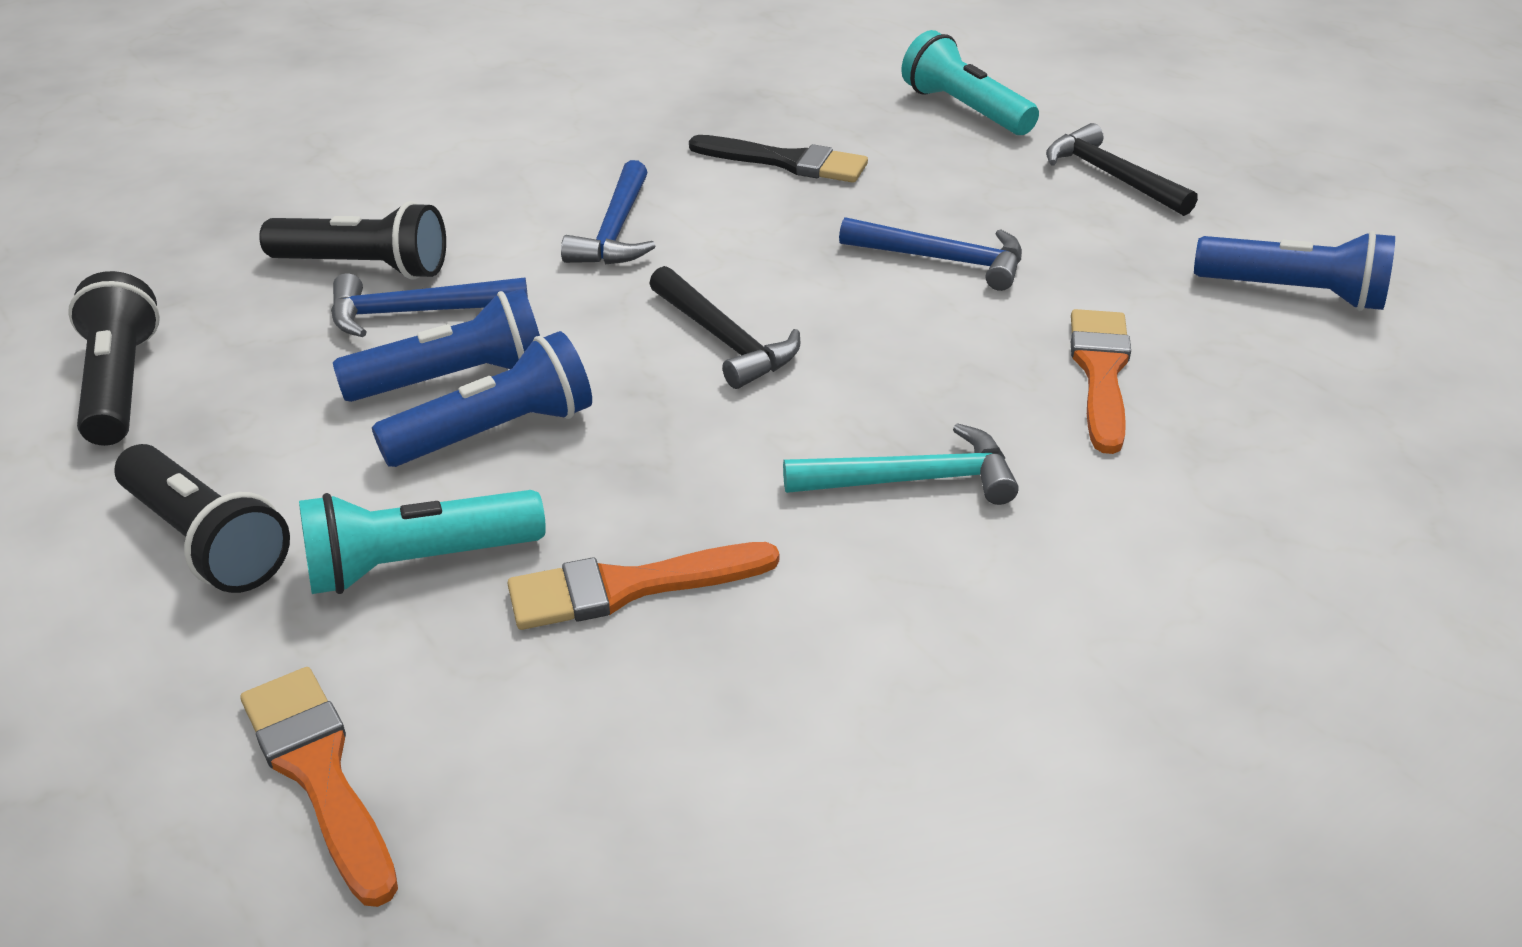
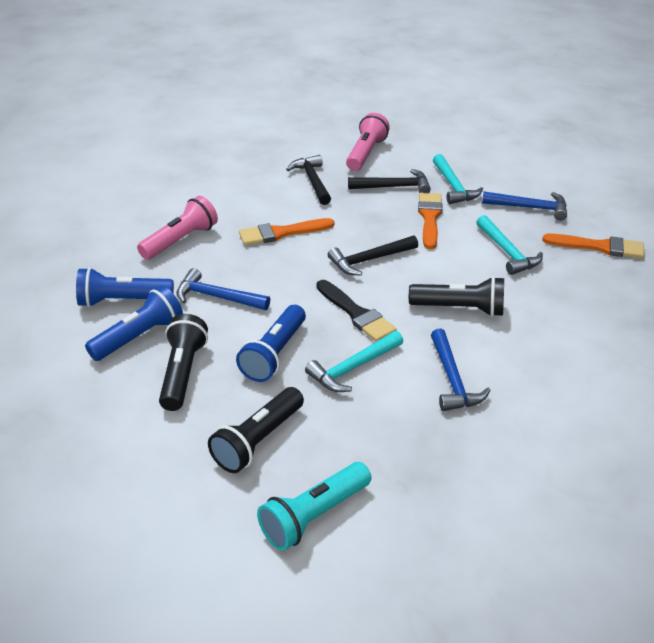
black hammer: 2 -> 3
pink flashlight: 0 -> 2
turquoise flashlight: 2 -> 1
turquoise hammer: 1 -> 3

